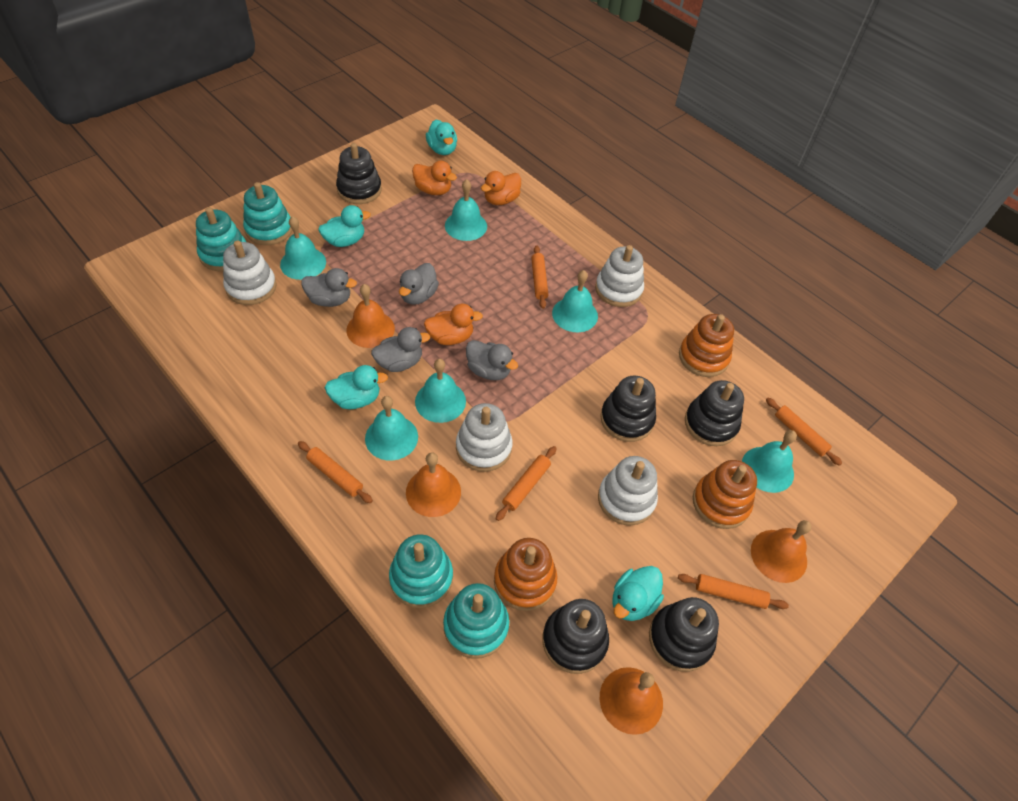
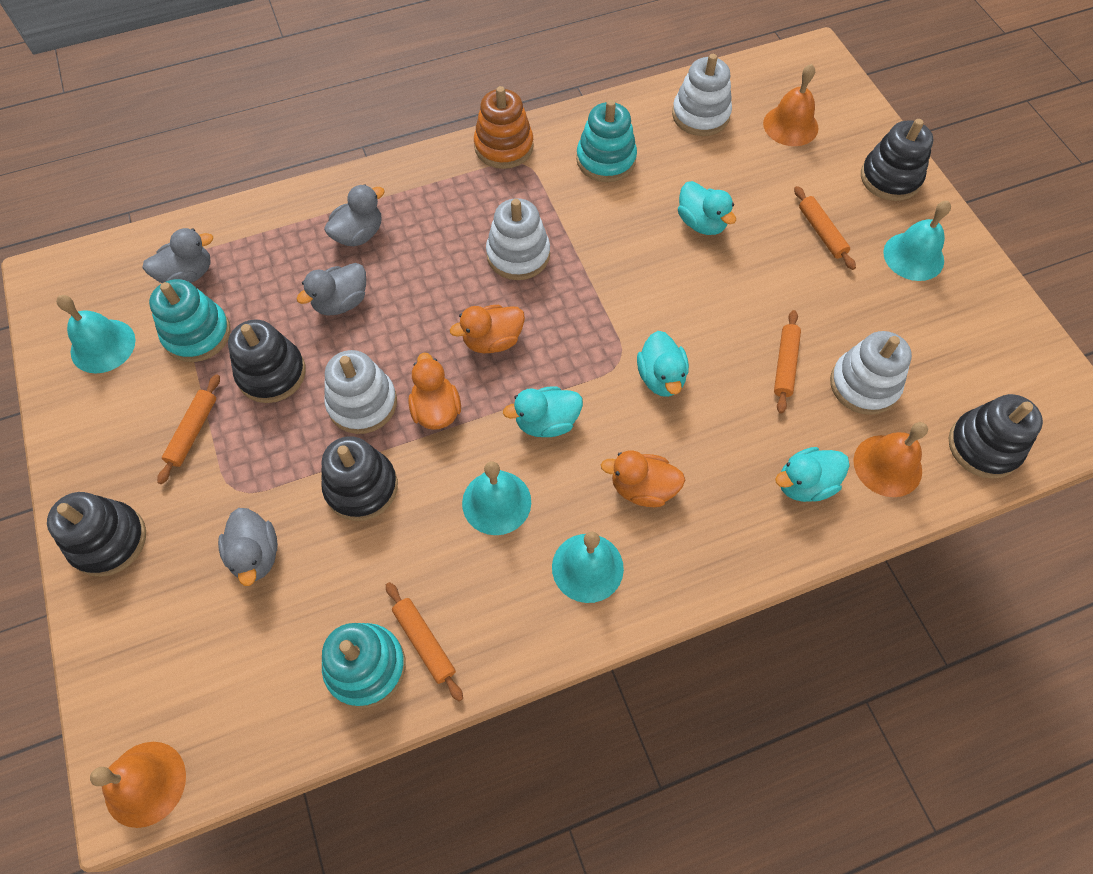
orange bell: 4 -> 3
orange rolling pin: 5 -> 4
orange stacking toy: 3 -> 1
turquoise bell: 6 -> 4
turquoise stacking toy: 4 -> 3

